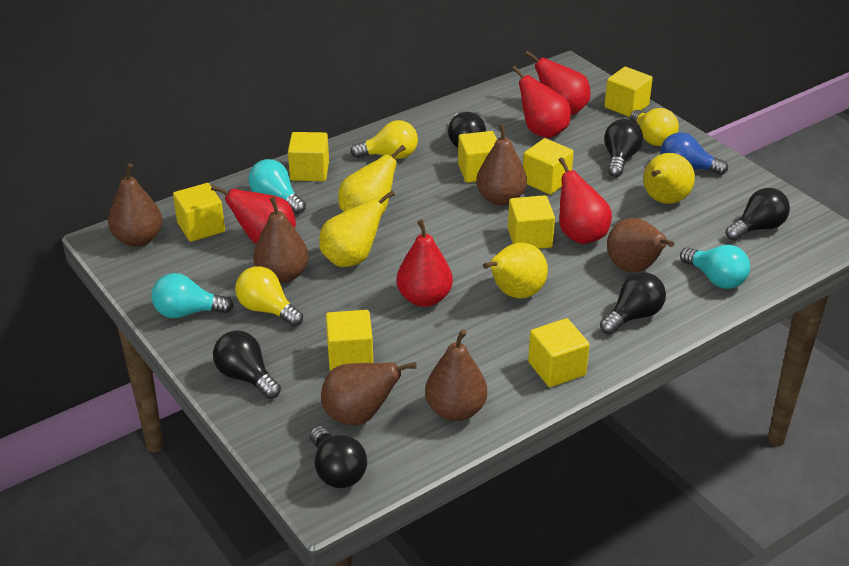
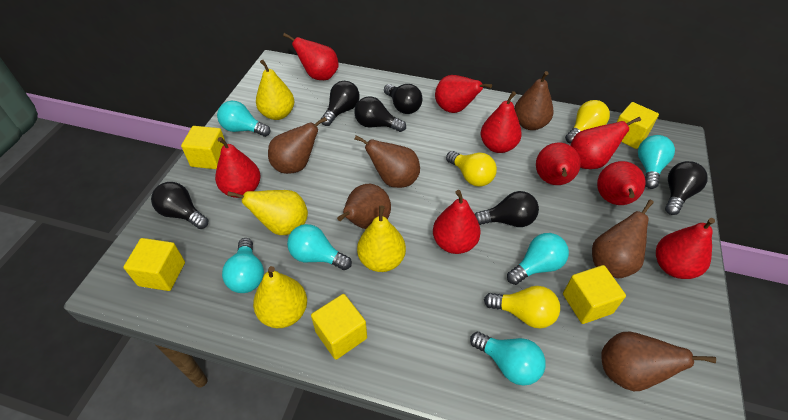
blue light bulb: 1 -> 0
red pear: 5 -> 9
turquoise light bulb: 3 -> 6
yellow cube: 8 -> 5

